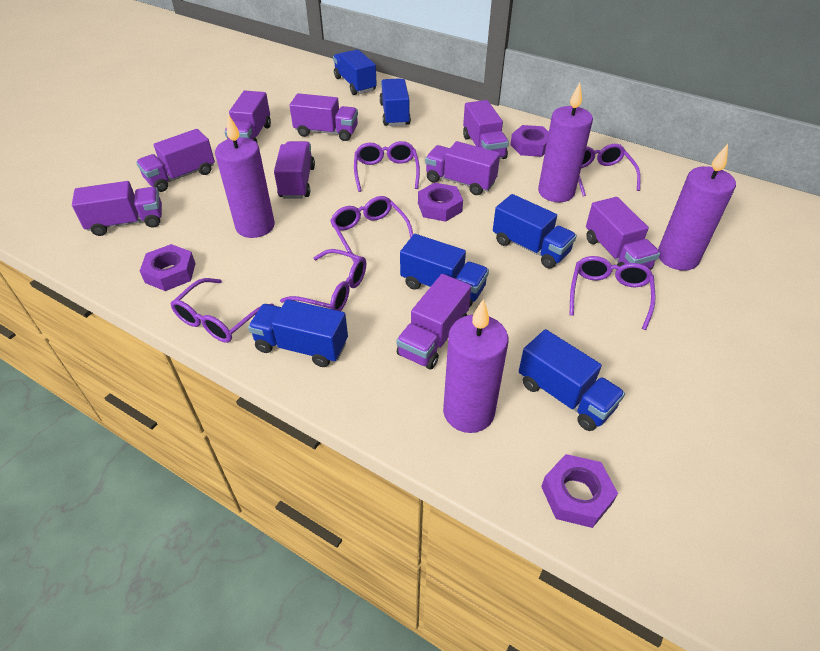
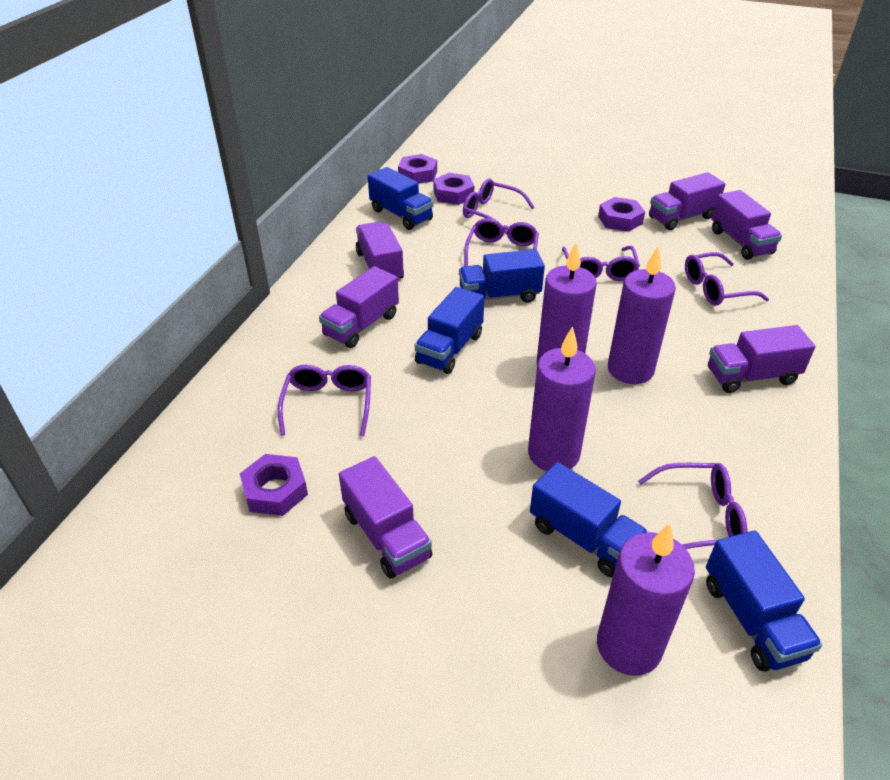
blue truck: 6 -> 5
purple truck: 9 -> 6

